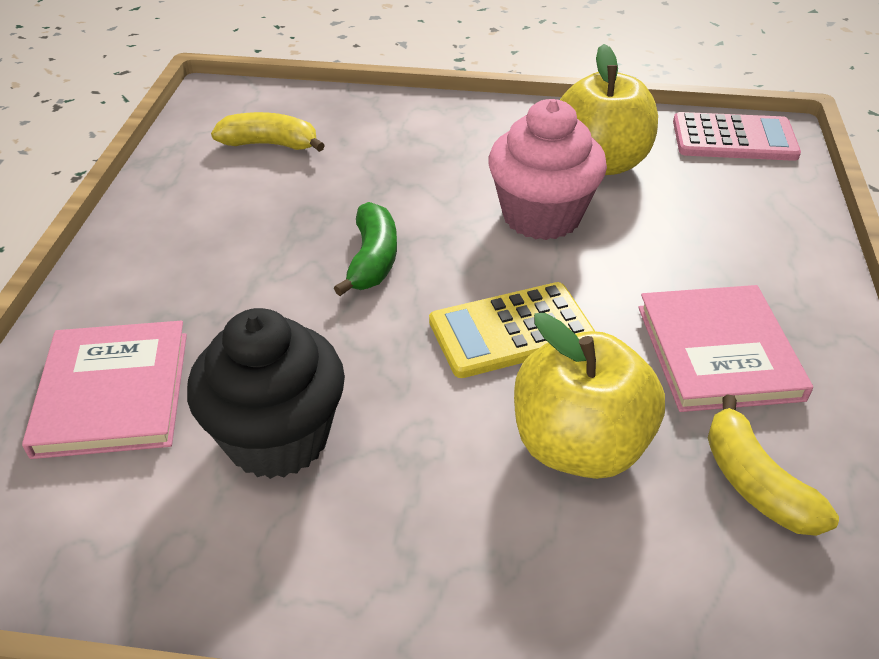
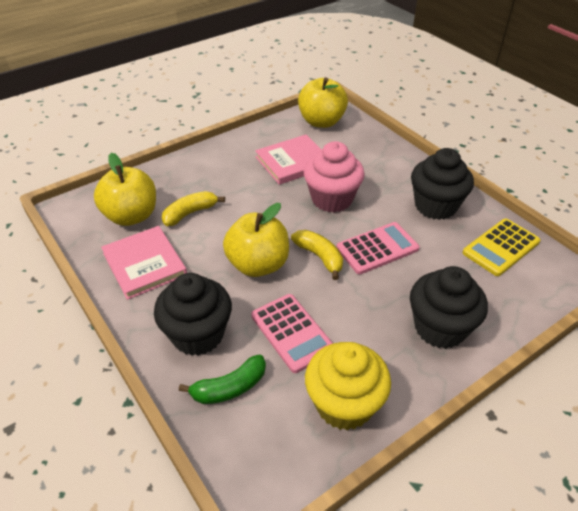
black cupcake: 1 -> 3
pink calculator: 1 -> 2
yellow apple: 2 -> 3
yellow cupcake: 0 -> 1

